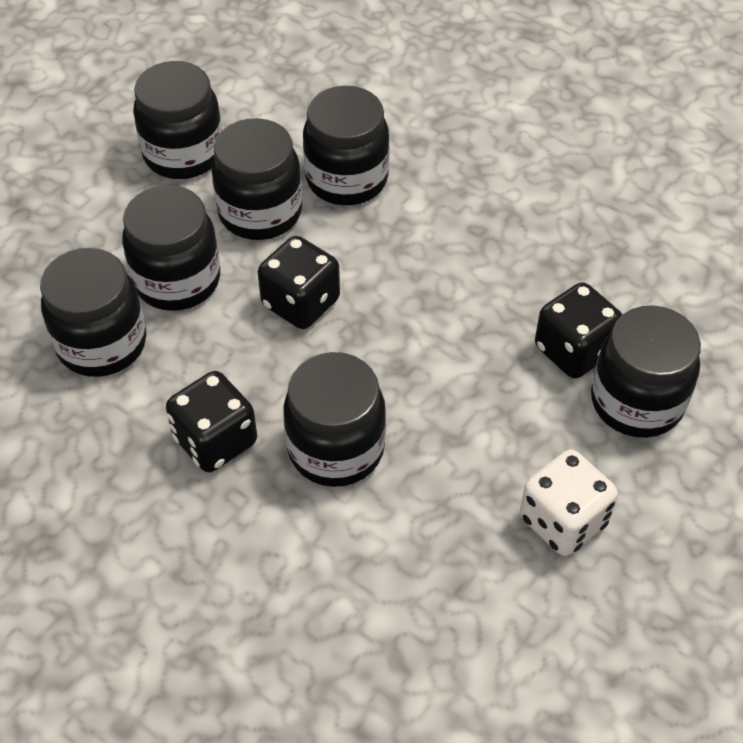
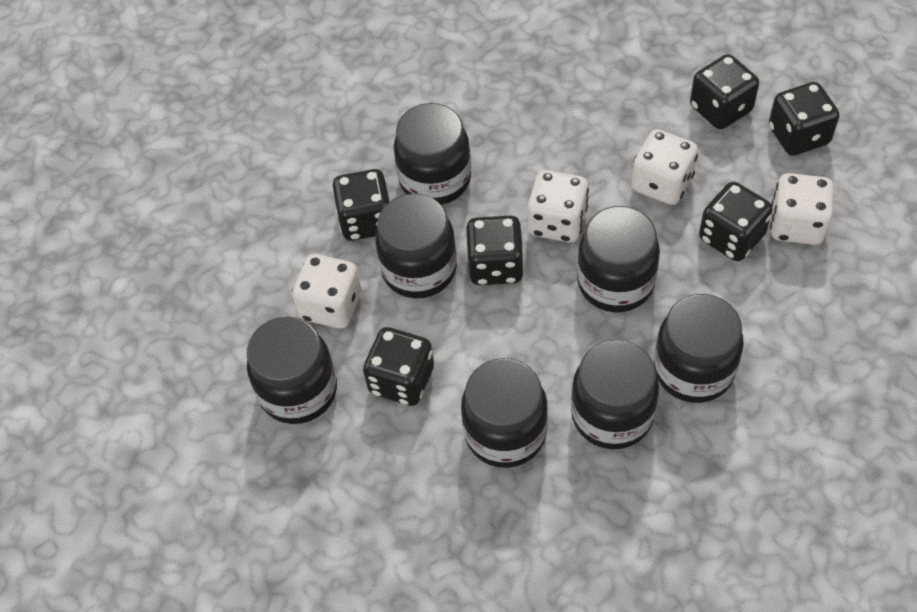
black dice: 3 -> 6
white dice: 1 -> 4

